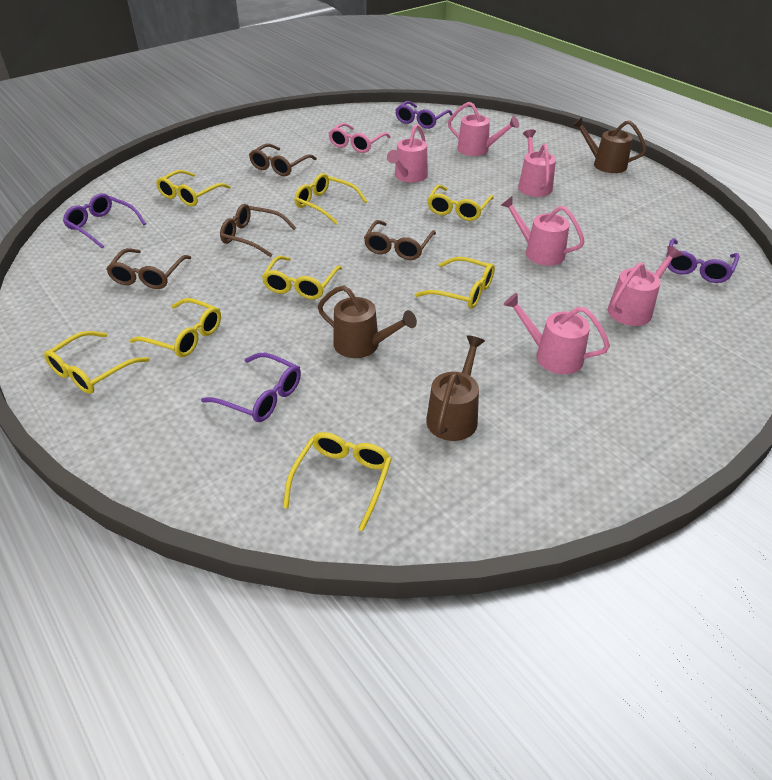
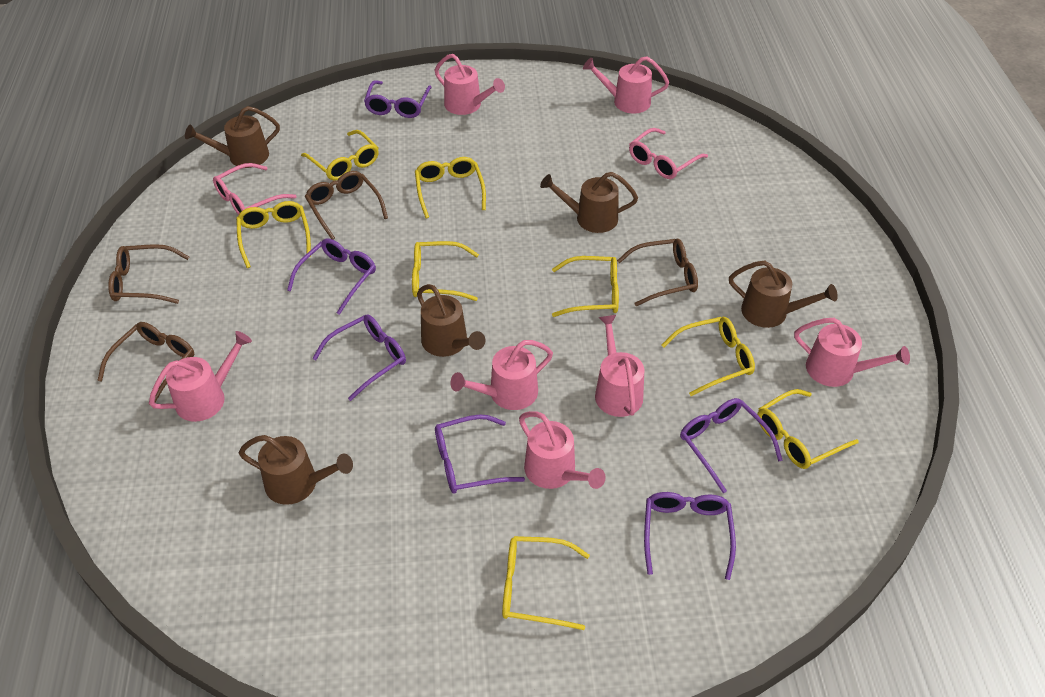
brown watering can: 3 -> 5
pink glasses: 1 -> 2
pink watering can: 6 -> 7
purple glasses: 4 -> 6

